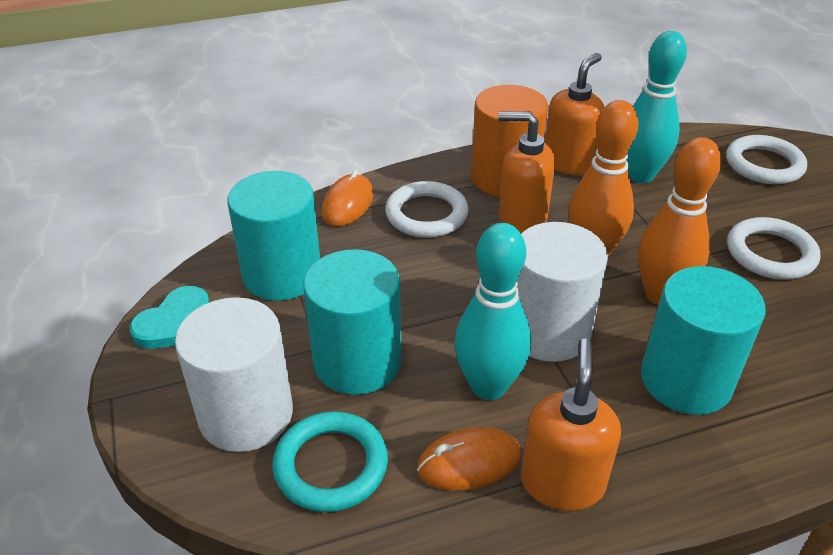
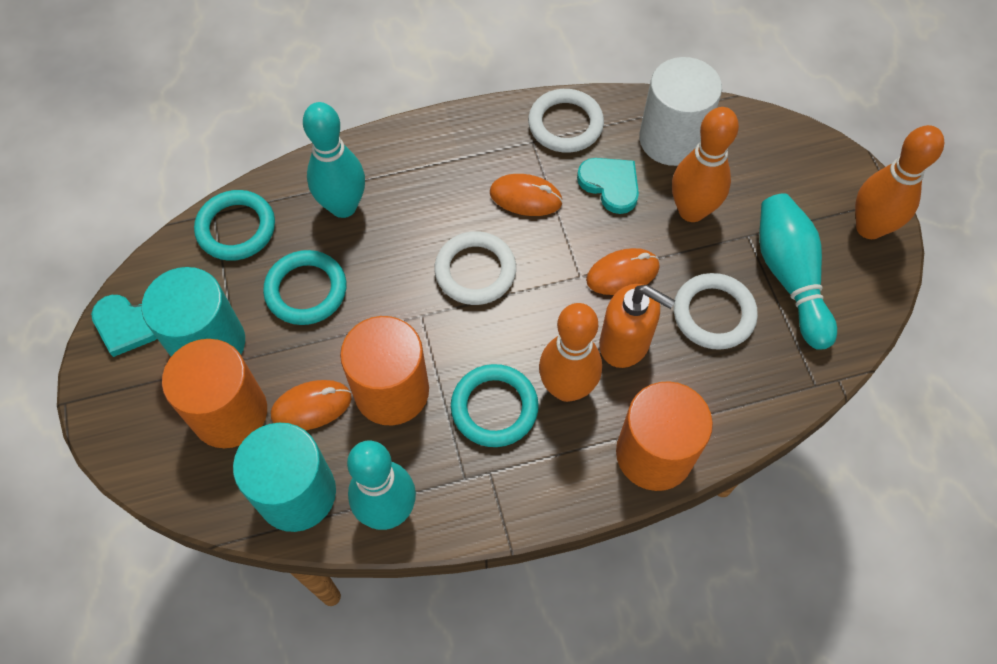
orange bowling pin: 2 -> 3
orange cylinder: 1 -> 3
orange mouse: 2 -> 3
orange soap dispenser: 3 -> 1
turquoise bowling pin: 2 -> 3
turquoise cylinder: 3 -> 2
turquoise heart: 1 -> 2
turquoise ring: 1 -> 3
white cylinder: 2 -> 1

